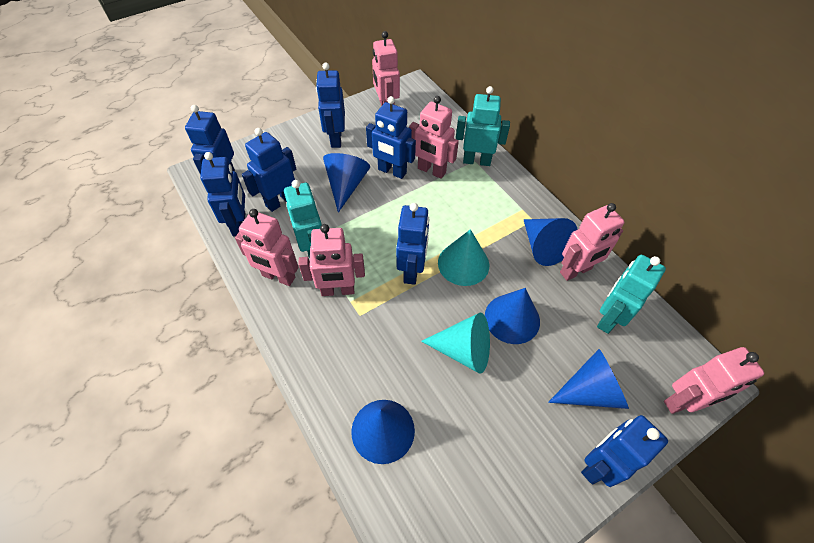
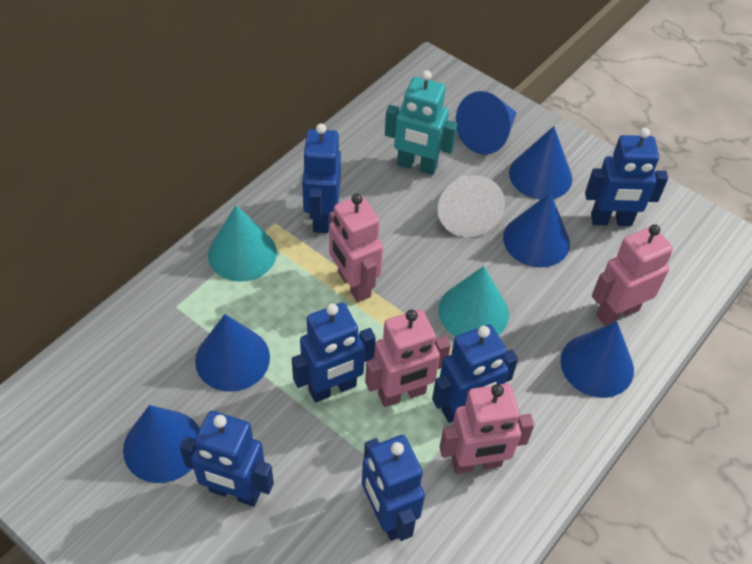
blue cone: 5 -> 6
blue robot: 7 -> 6
pink robot: 6 -> 4
turquoise robot: 3 -> 1
white cone: 0 -> 1

